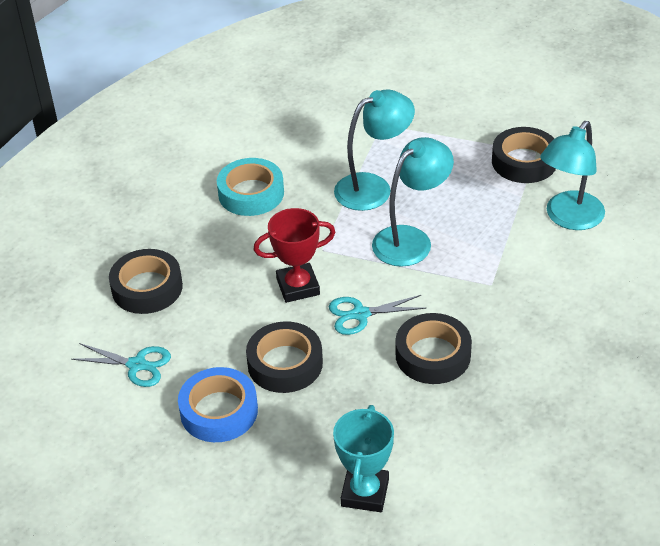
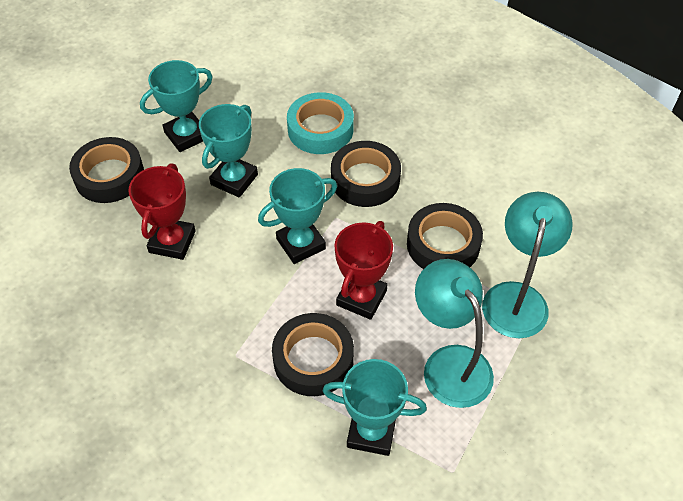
blue tape: 1 -> 0
red trophy: 1 -> 2
turquoise lamp: 3 -> 2
turquoise scissors: 2 -> 0
turquoise trophy: 1 -> 4

